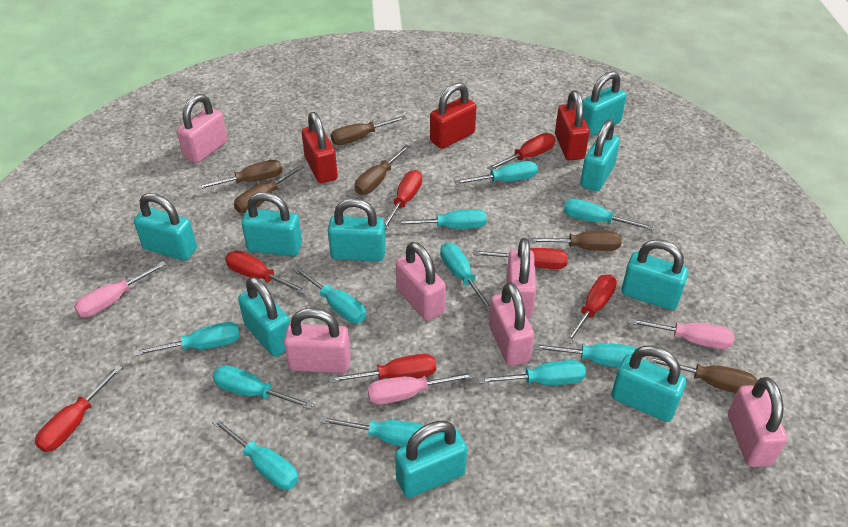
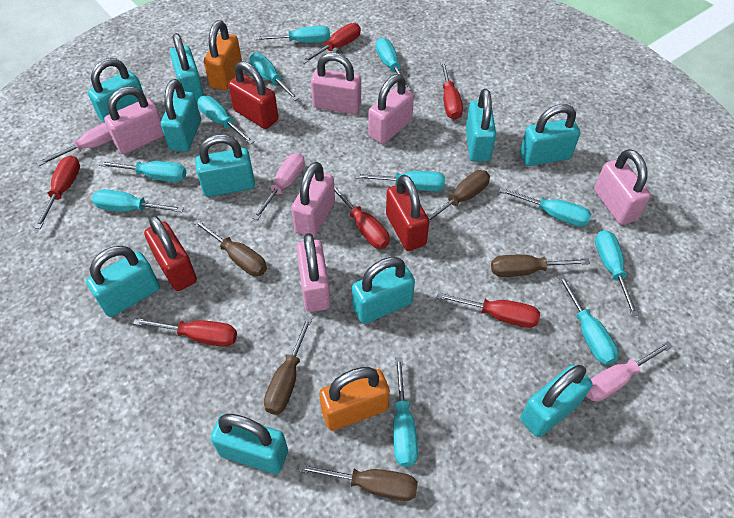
brown screwdriver: 6 -> 5
orange padlock: 0 -> 2
red screwdriver: 7 -> 6
turquoise padlock: 9 -> 10

